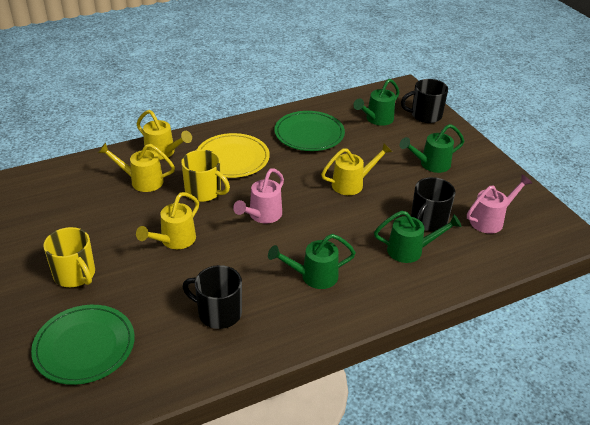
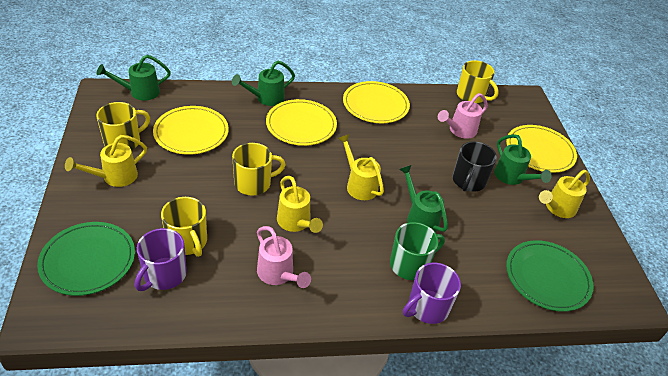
black mug: 3 -> 1
green mug: 0 -> 1
purple mug: 0 -> 2
yellow mug: 2 -> 4
yellow plate: 1 -> 4

